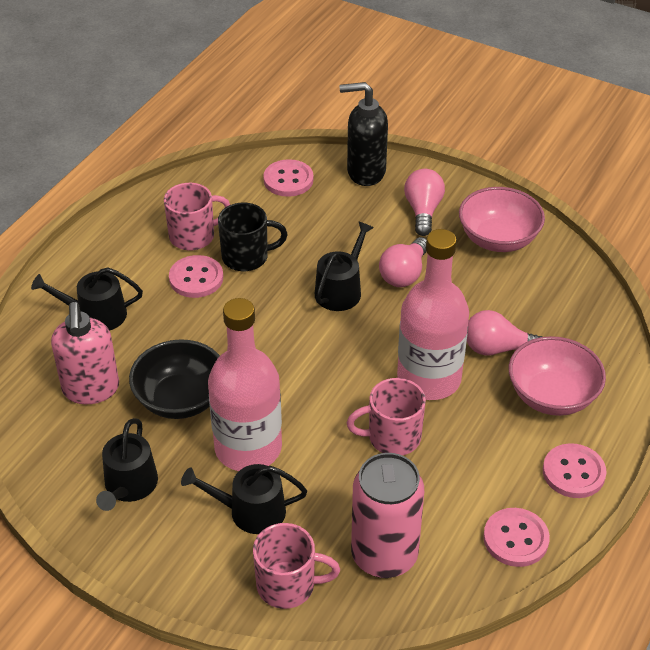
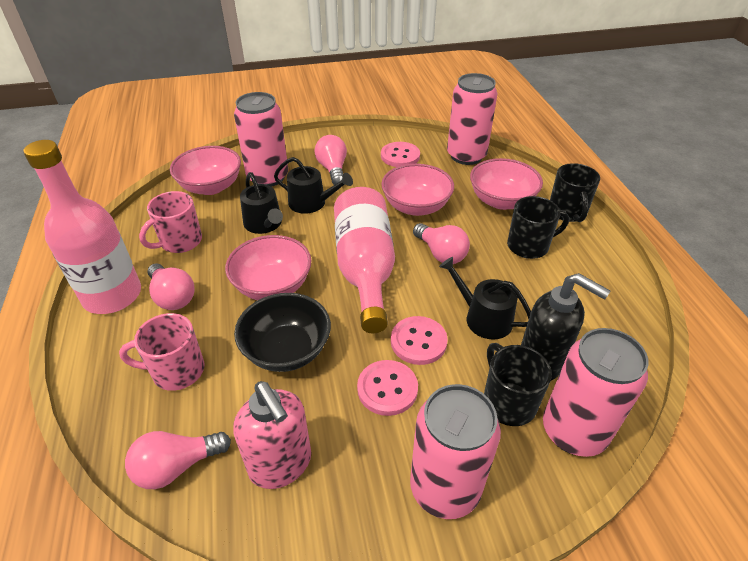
black mug: 1 -> 3
black watering can: 4 -> 3
pink bowl: 2 -> 4
pink button: 4 -> 3
pink can: 1 -> 4
pink light bulb: 3 -> 4
pink mug: 3 -> 2

